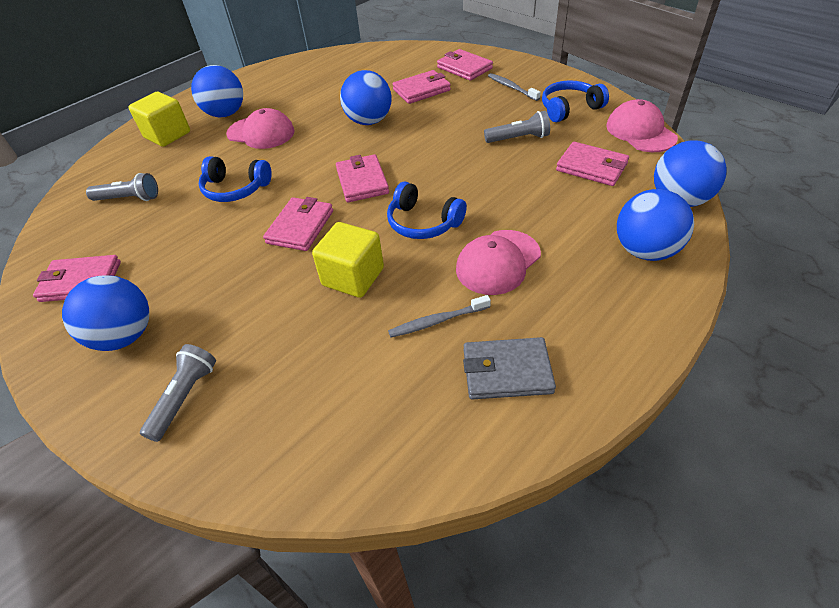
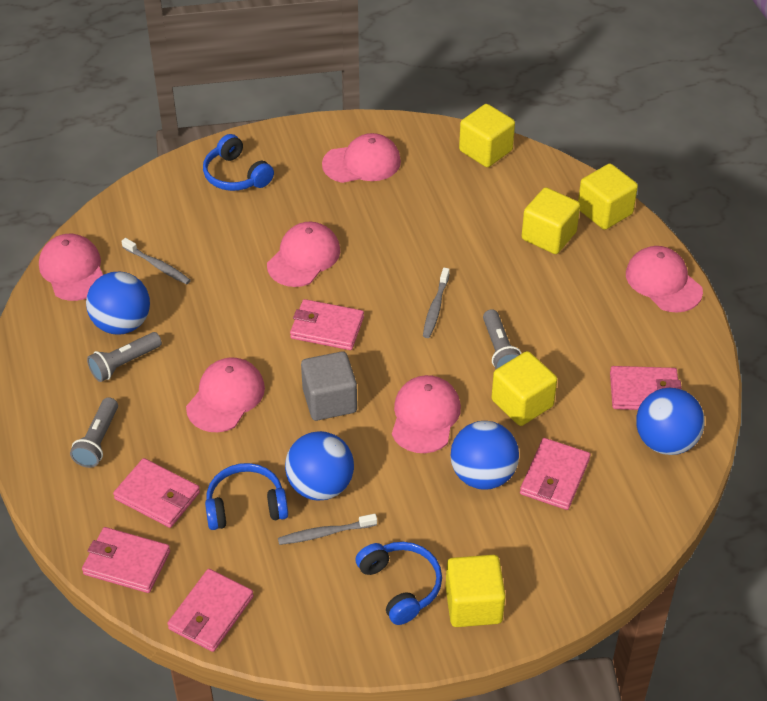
blue ball: 5 -> 4
grey cube: 0 -> 1
grey toothbrush: 2 -> 3
grey wallet: 1 -> 0
pink cap: 3 -> 6
yellow cube: 2 -> 5

